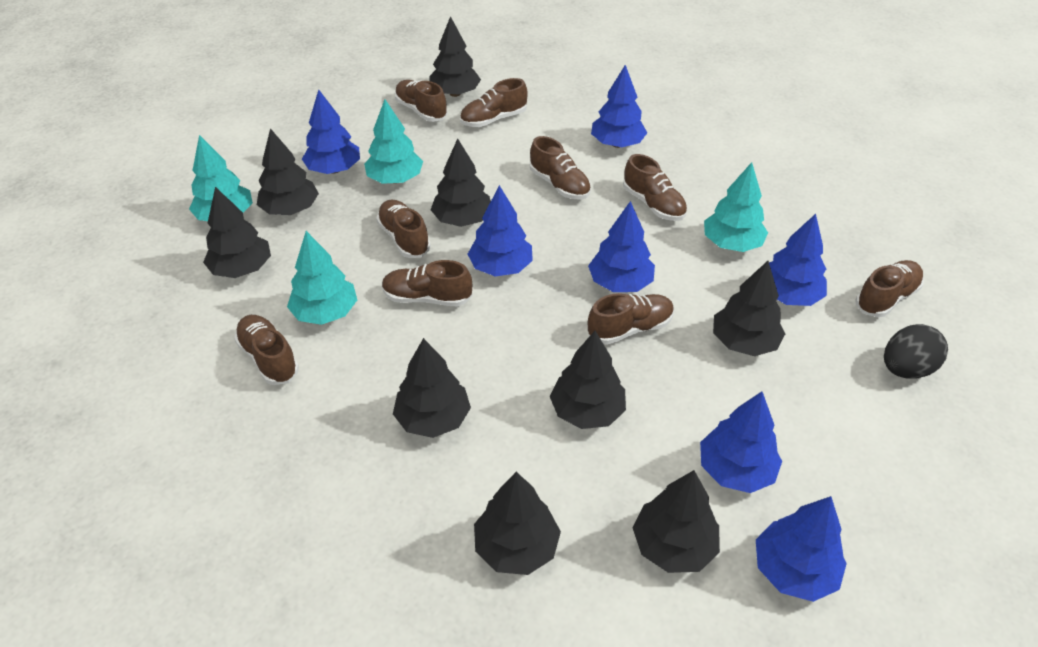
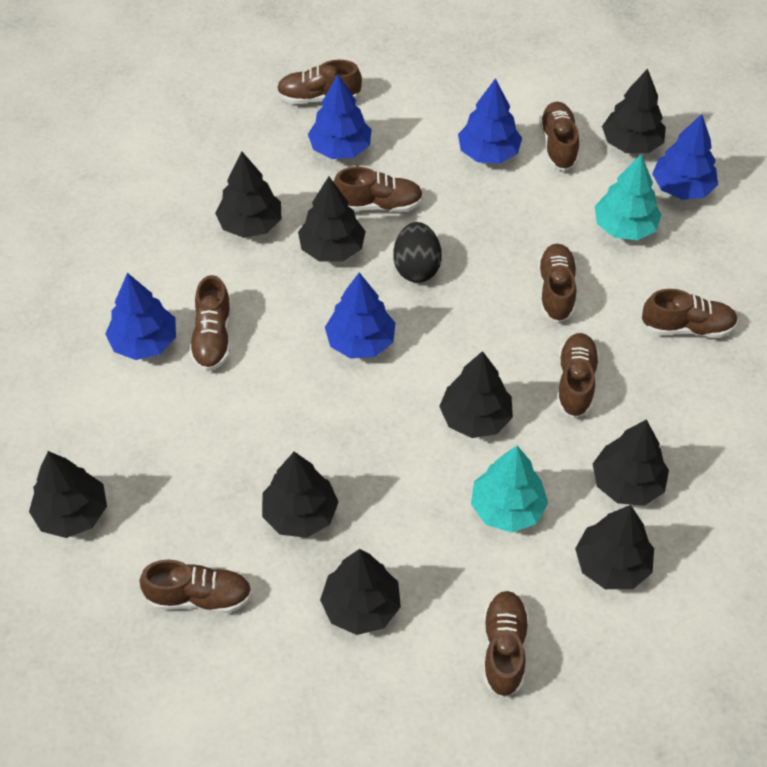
blue tree: 7 -> 5
turquoise tree: 4 -> 2

